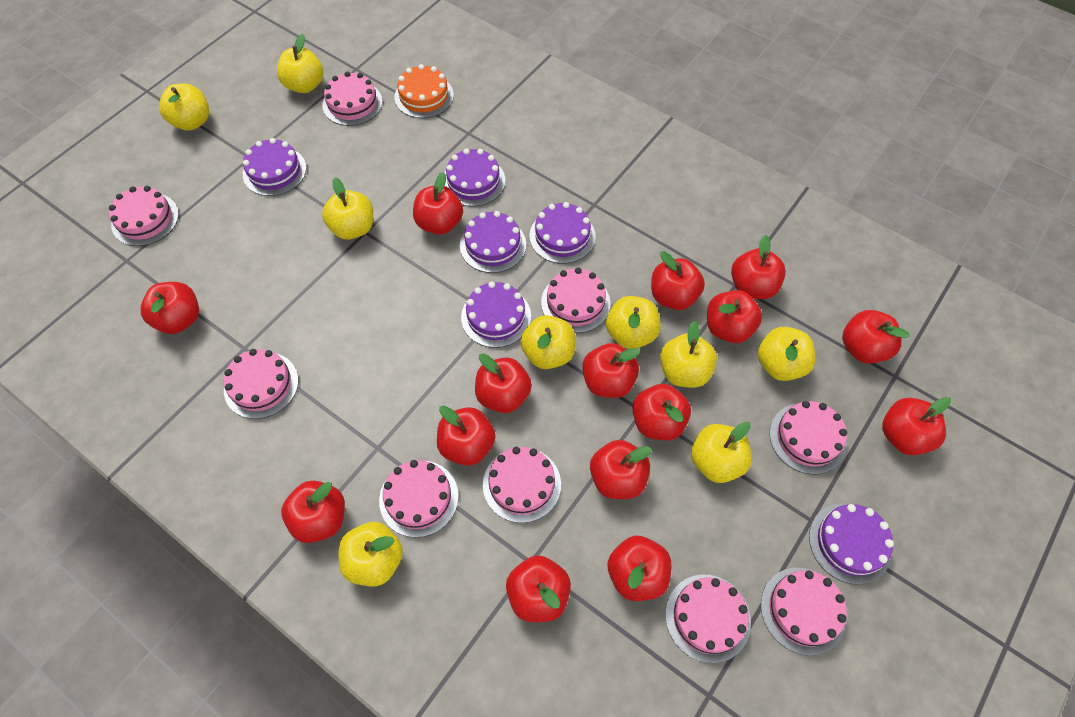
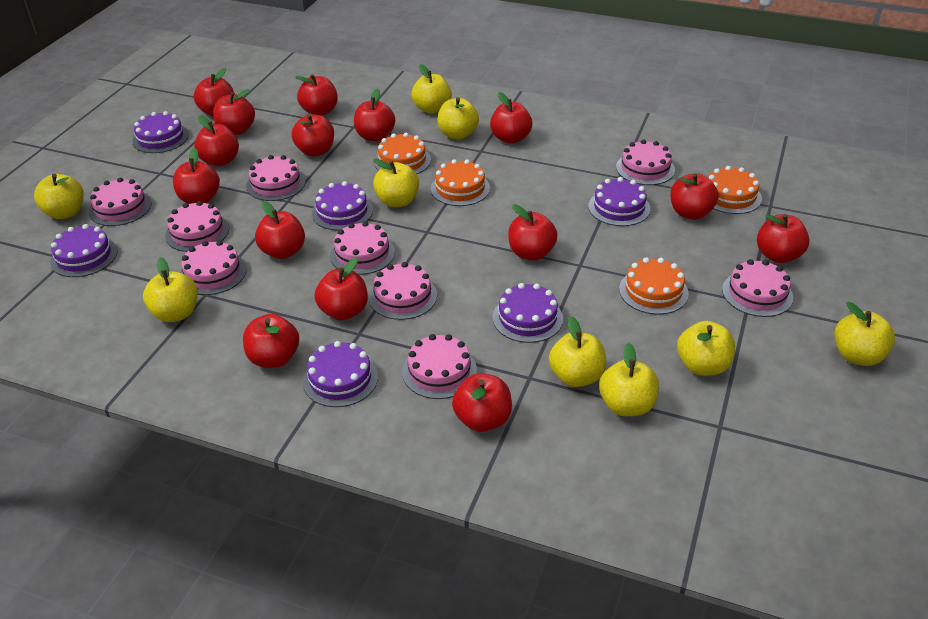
orange cake: 1 -> 4

